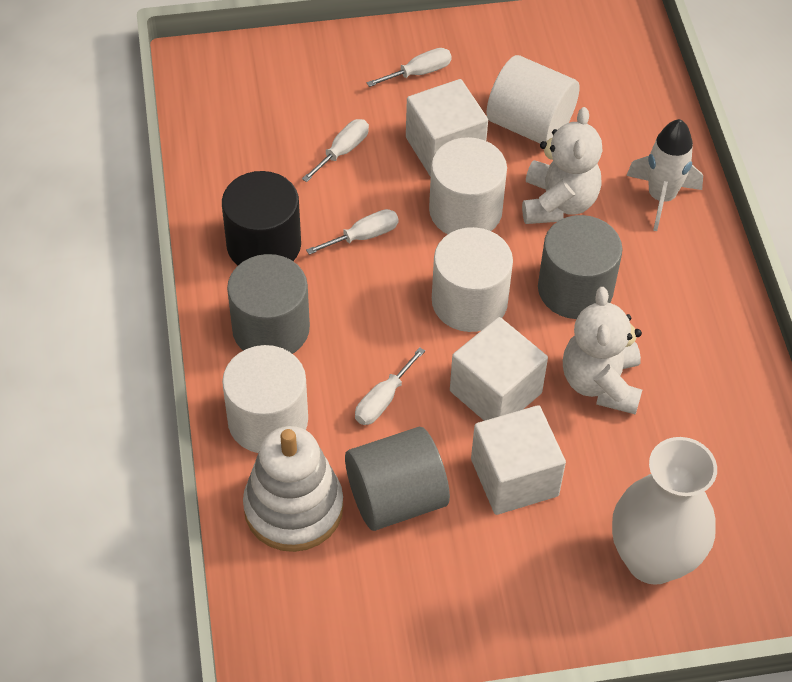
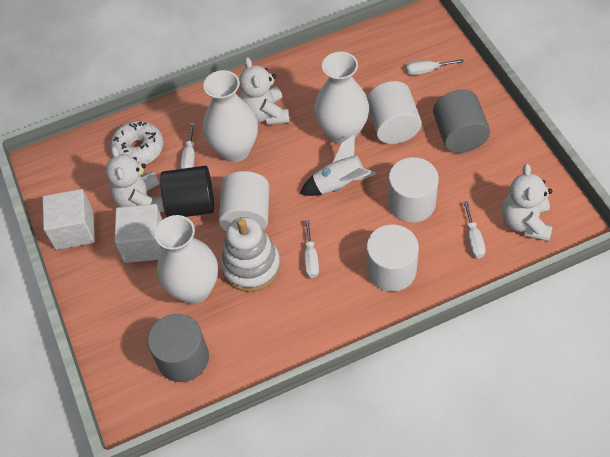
grey cylinder: 3 -> 2
white cube: 3 -> 2
white donut: 0 -> 1
white teddy bear: 2 -> 3
white vase: 1 -> 3

